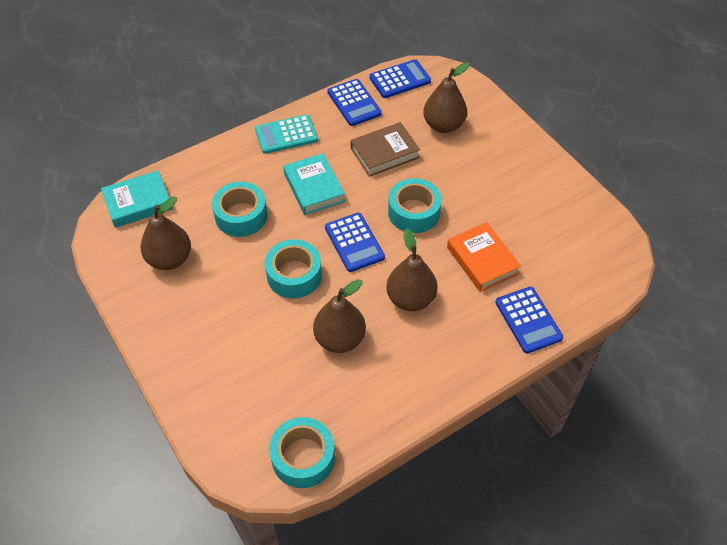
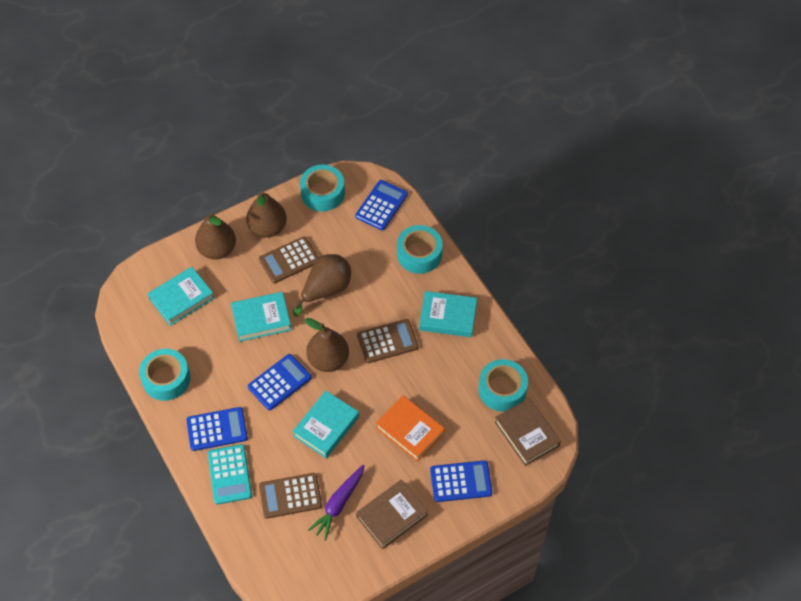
brown book: 1 -> 2
brown calculator: 0 -> 3
purple carrot: 0 -> 1
turquoise book: 2 -> 4

